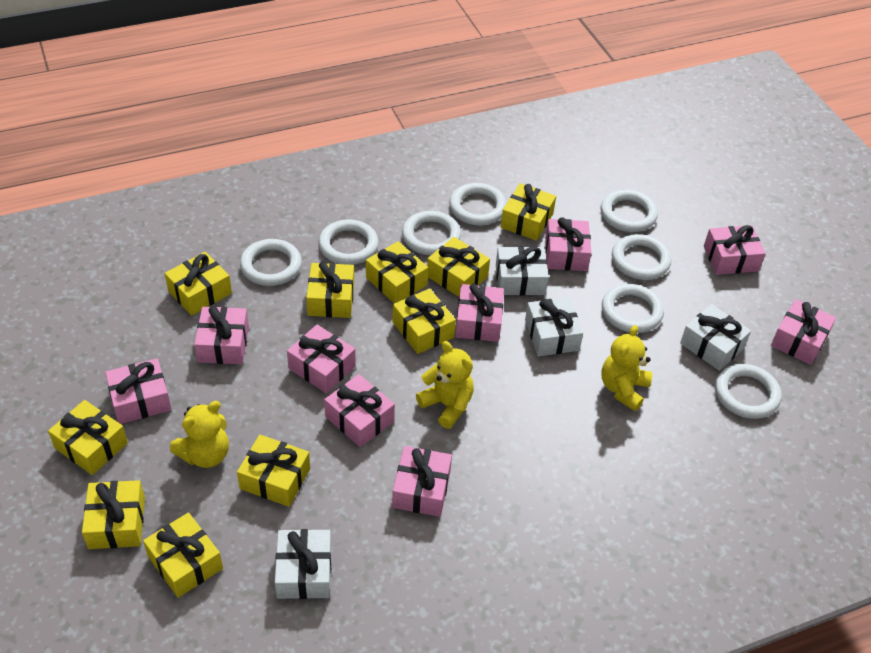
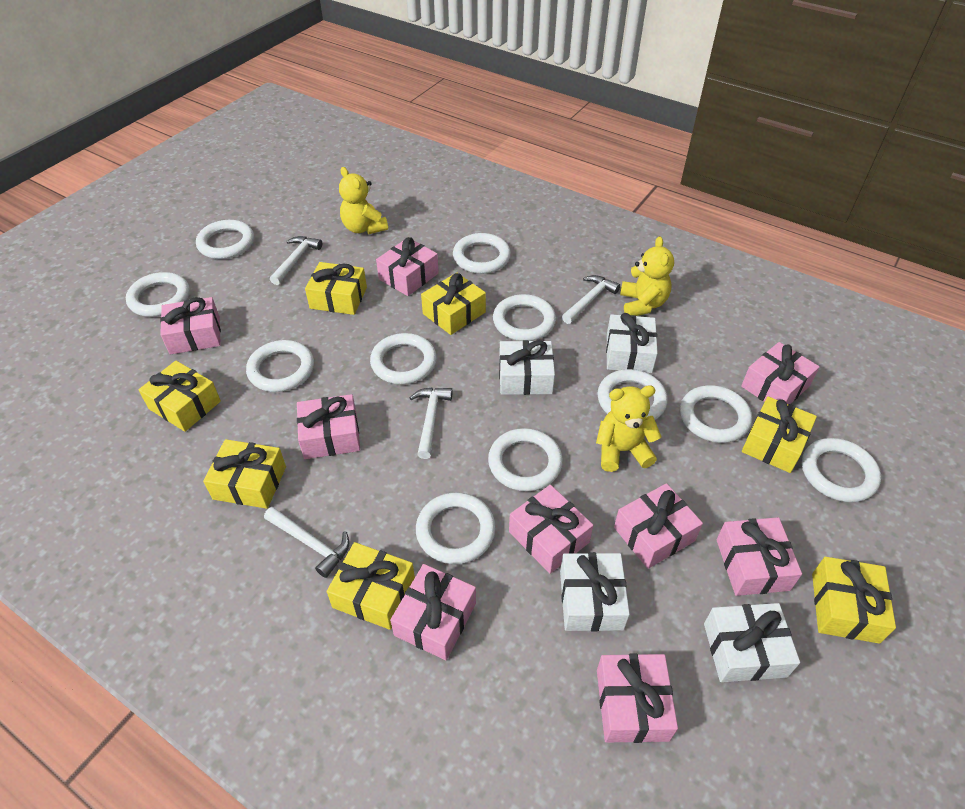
white hammer: 0 -> 4
white ring: 8 -> 11
yellow gift: 10 -> 7

